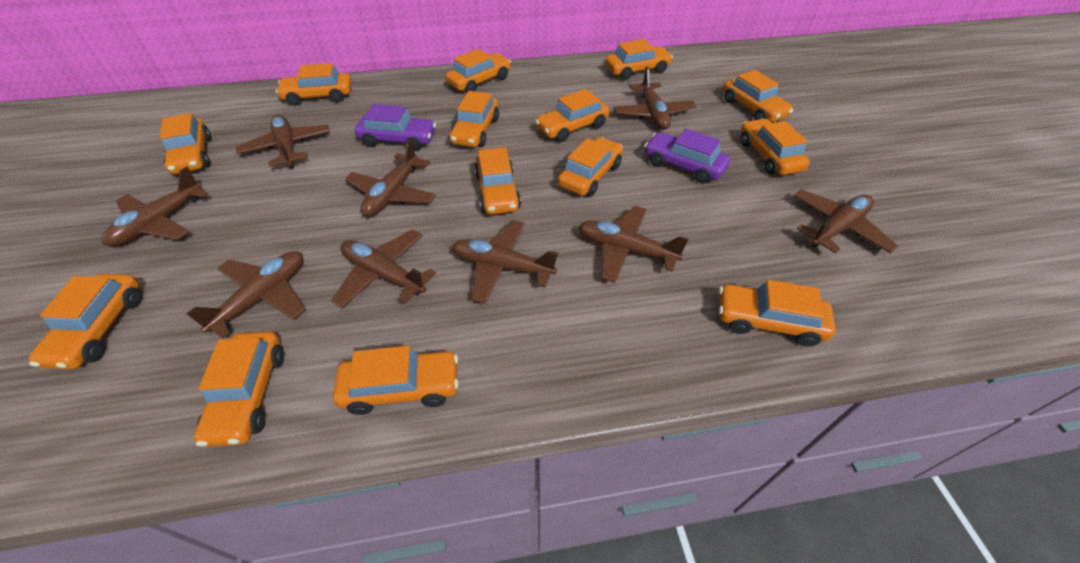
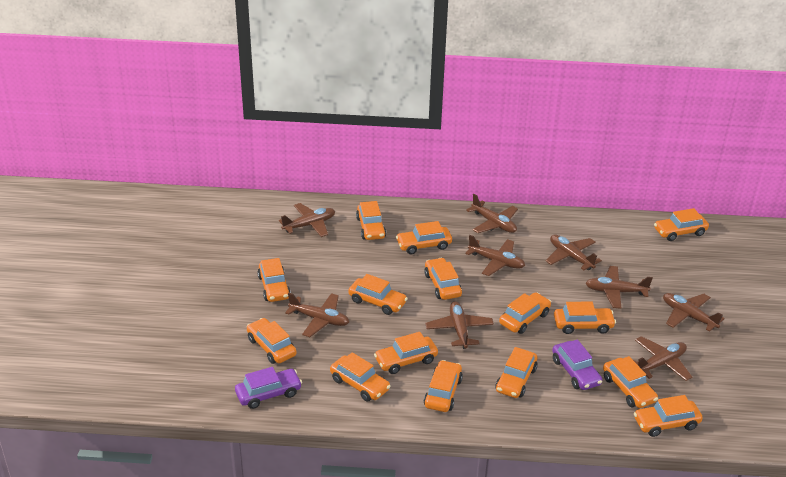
orange car: 14 -> 15

